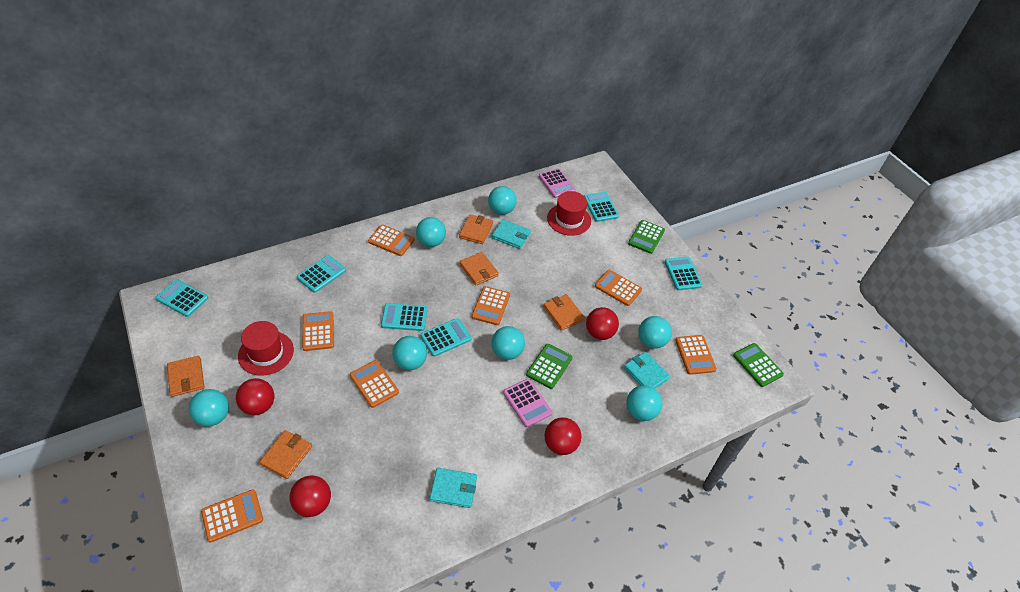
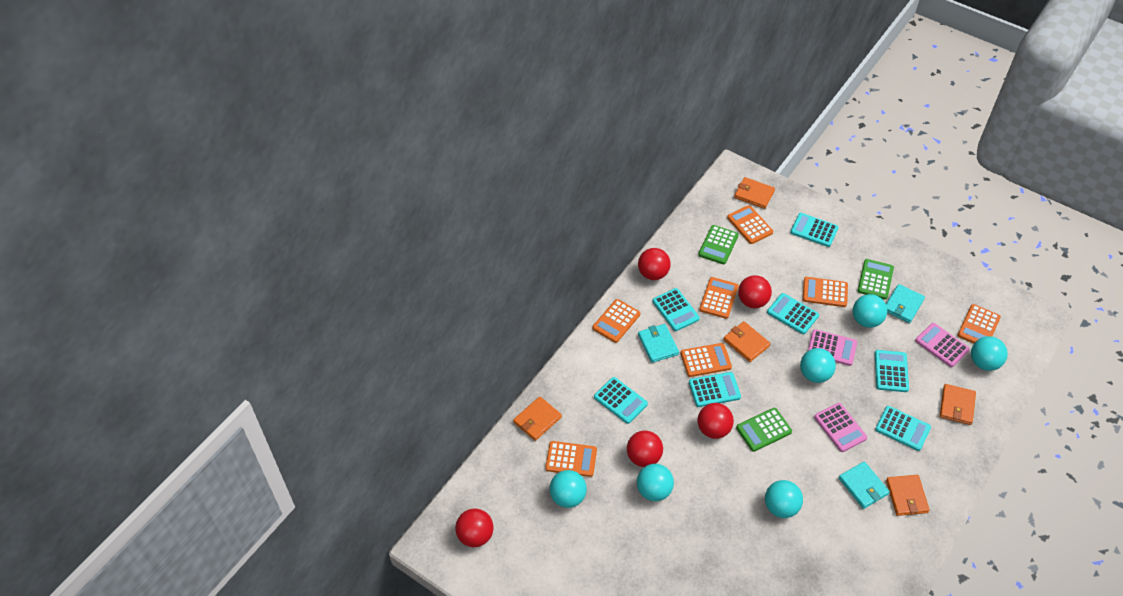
pink calculator: 2 -> 3
red ball: 4 -> 5
red hat: 2 -> 0
turquoise ball: 7 -> 6
turquoise calculator: 6 -> 7

